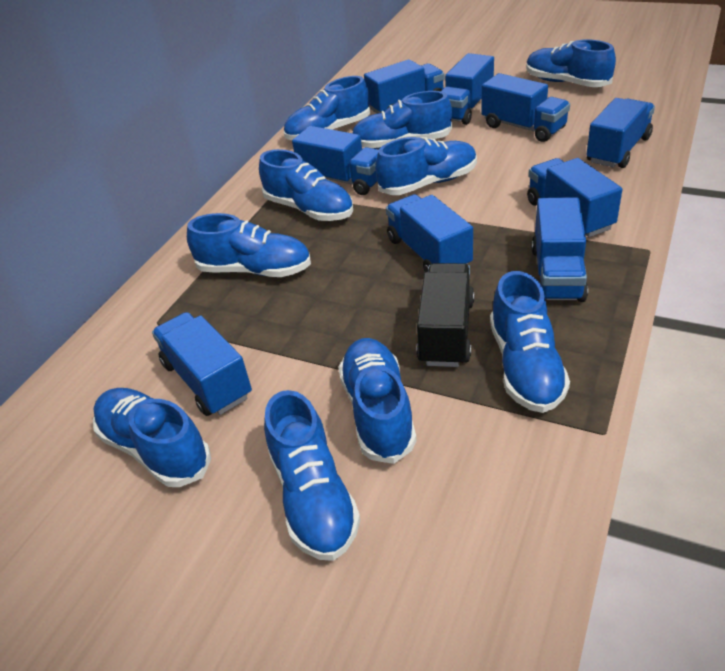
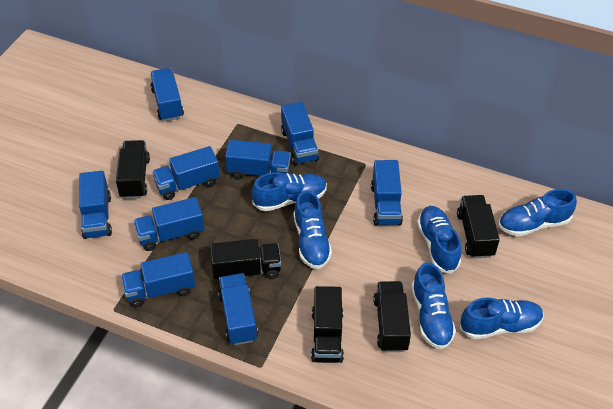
black truck: 1 -> 5
blue shoe: 10 -> 6

